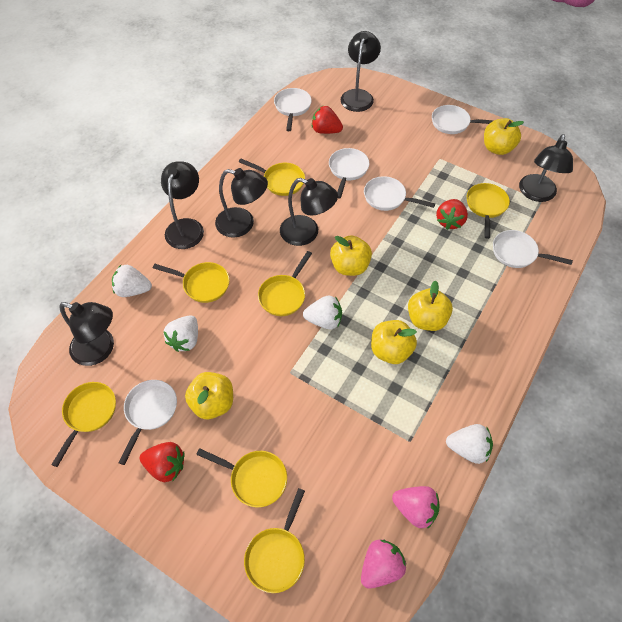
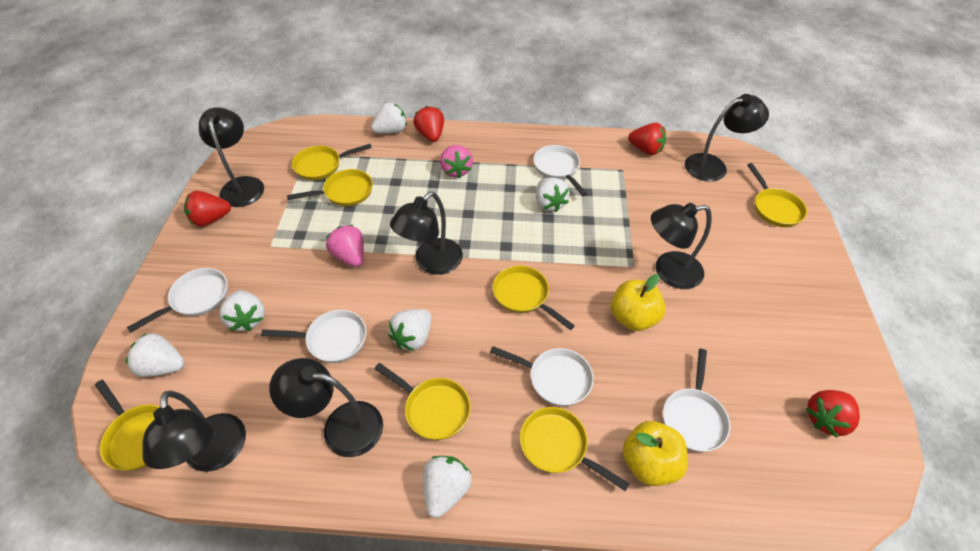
red strawberry: 3 -> 4
white pan: 6 -> 5
white strawberry: 4 -> 6
yellow apple: 5 -> 2

